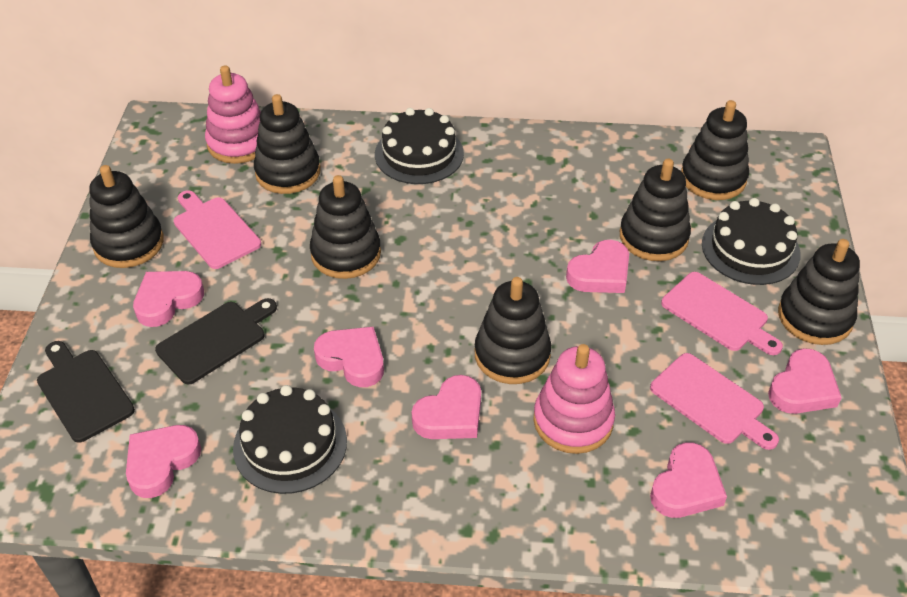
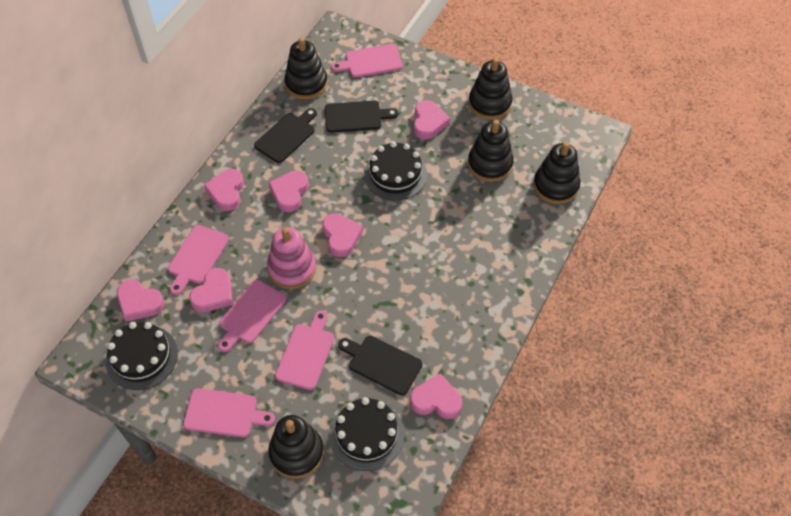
black cutting board: 2 -> 3
black stacking toy: 7 -> 5
pink cutting board: 3 -> 5
pink stacking toy: 2 -> 1

